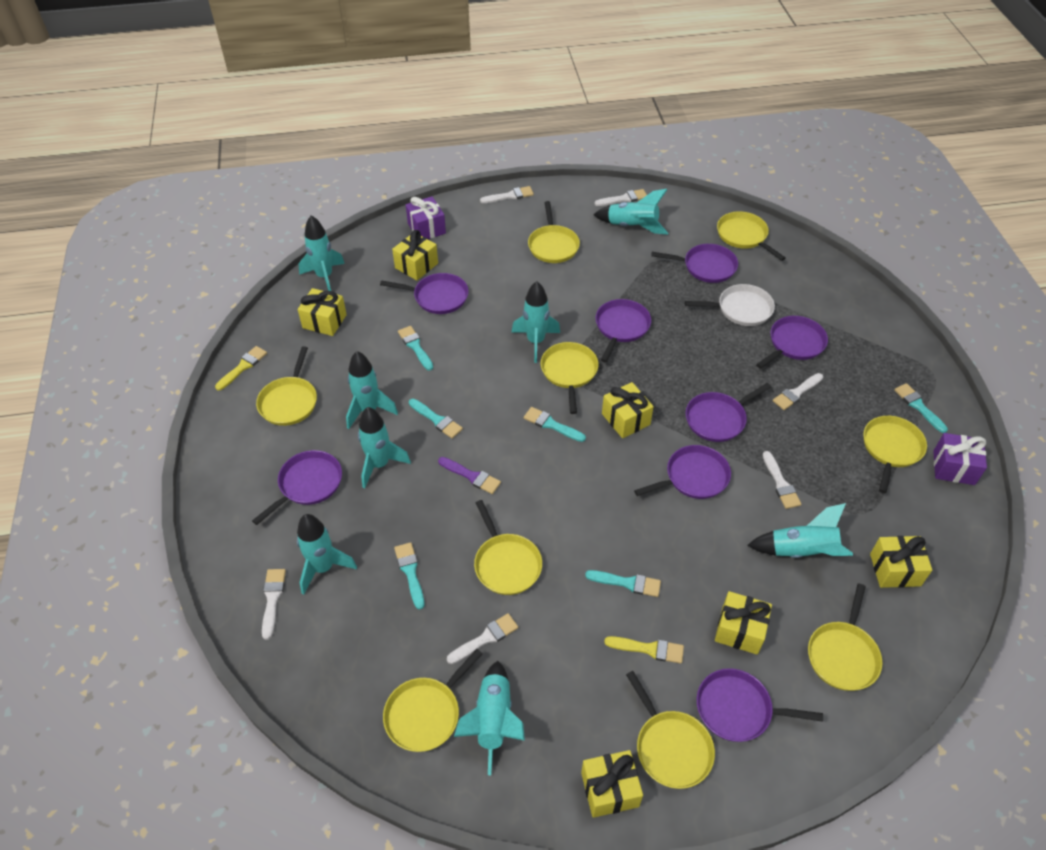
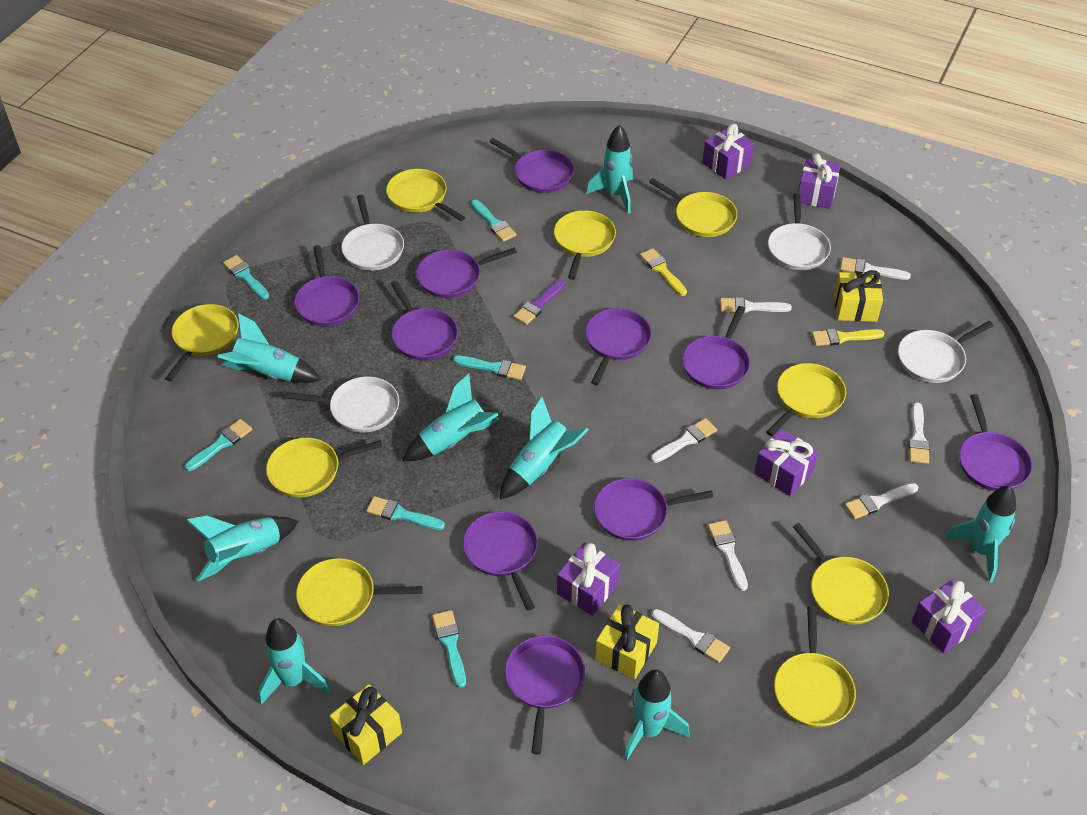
purple gift: 2 -> 5
purple pan: 8 -> 10
white brush: 6 -> 7
white pan: 1 -> 4
yellow gift: 6 -> 3

